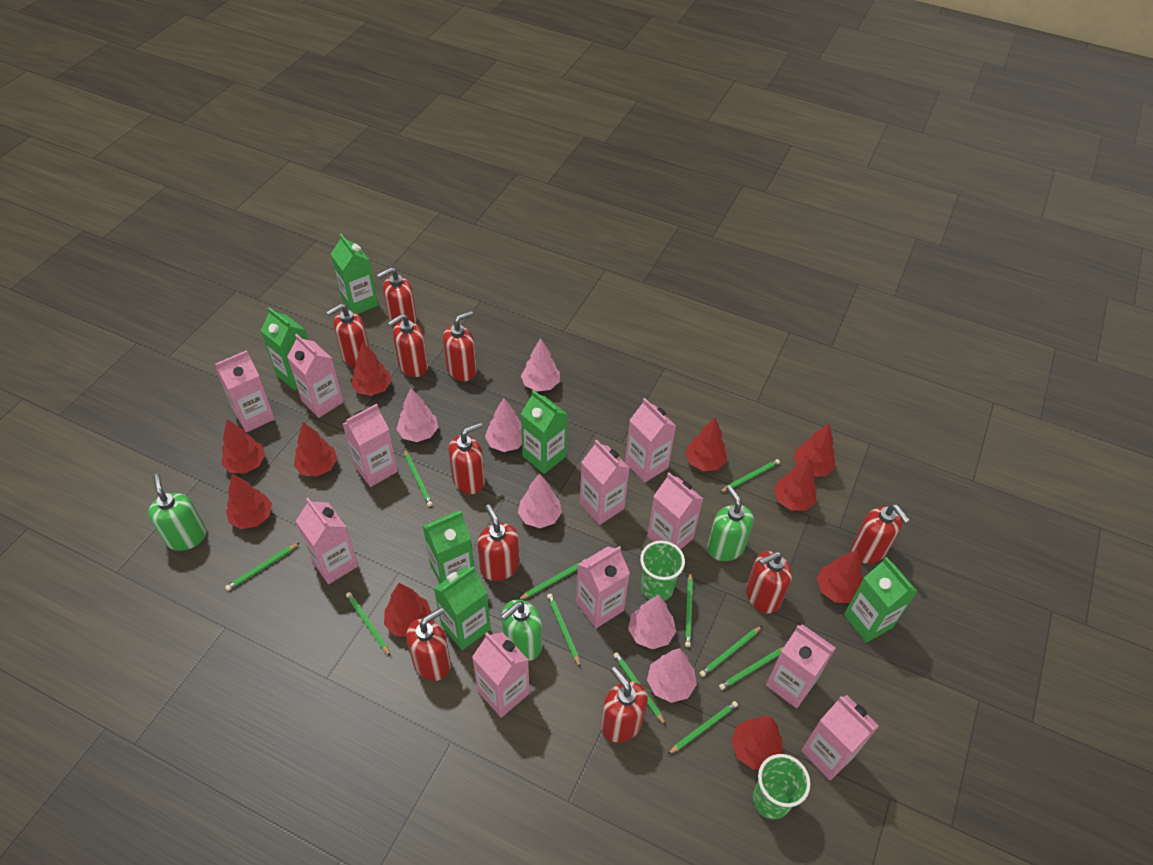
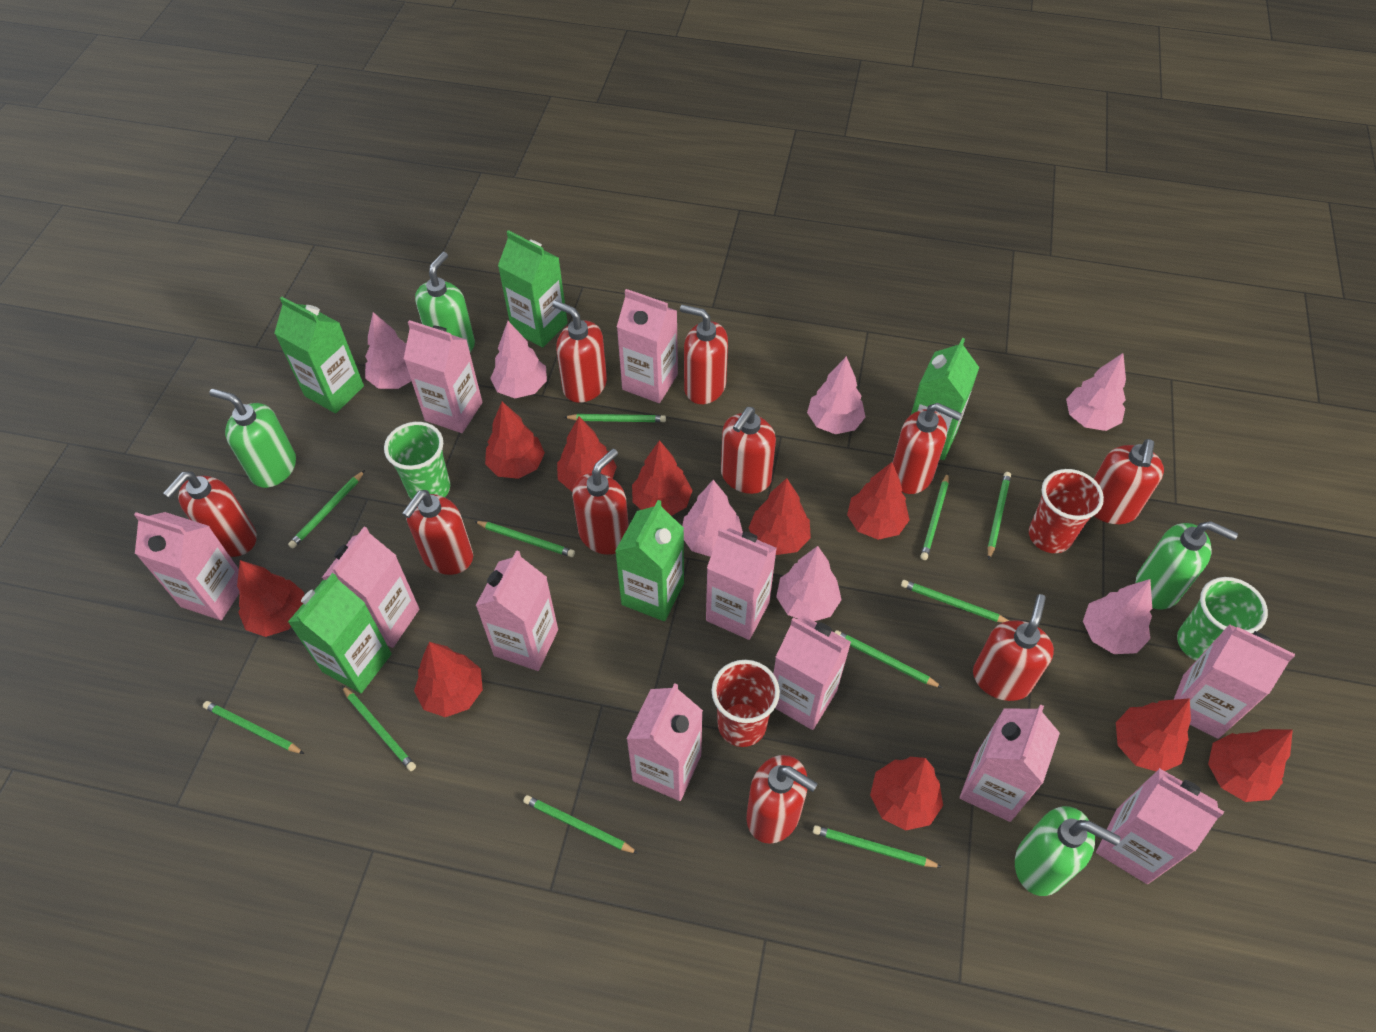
green carton: 6 -> 5
green soap dispenser: 3 -> 4
pink tree: 6 -> 7
red cup: 0 -> 2

